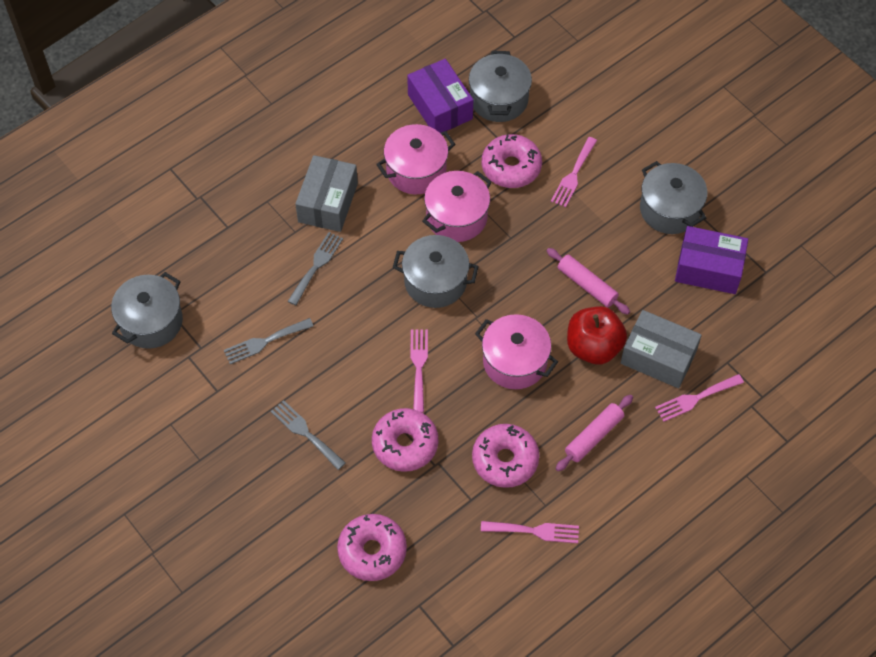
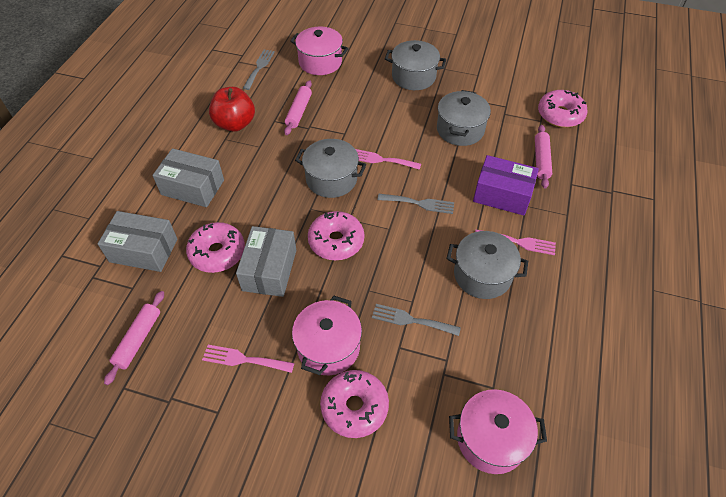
grey box: 2 -> 3
pink fork: 4 -> 3
pink rolling pin: 2 -> 3
purple box: 2 -> 1

